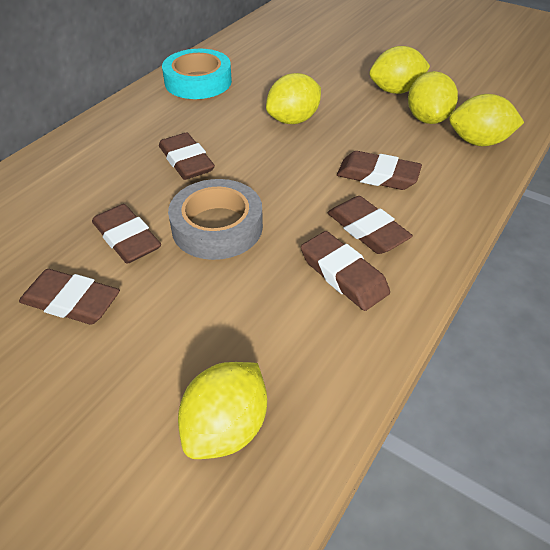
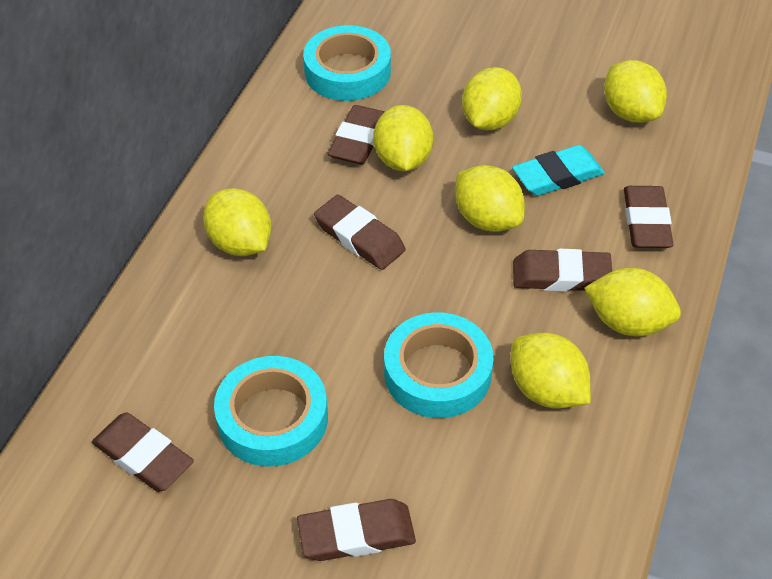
grey tape: 1 -> 0
turquoise eraser: 0 -> 1
turquoise tape: 1 -> 3
yellow lemon: 5 -> 7

